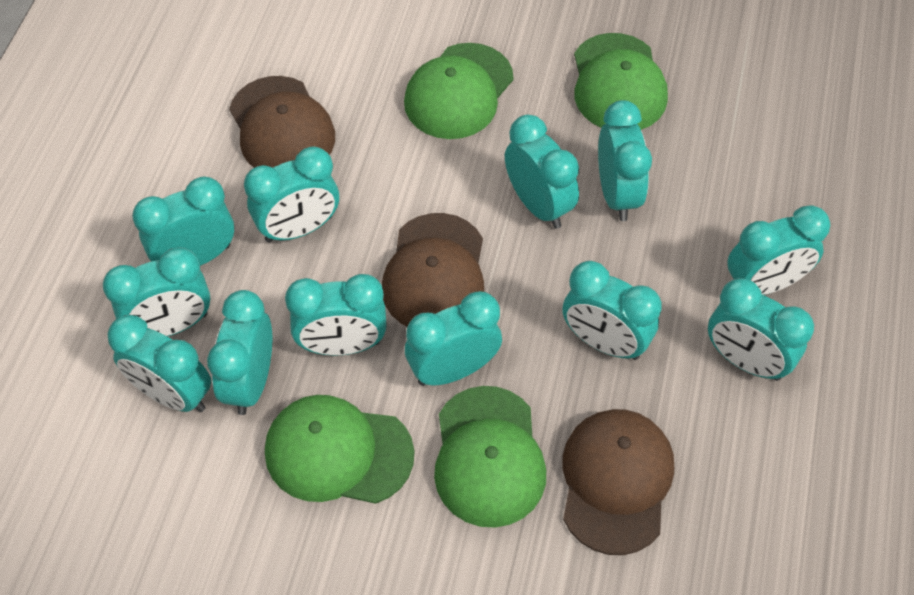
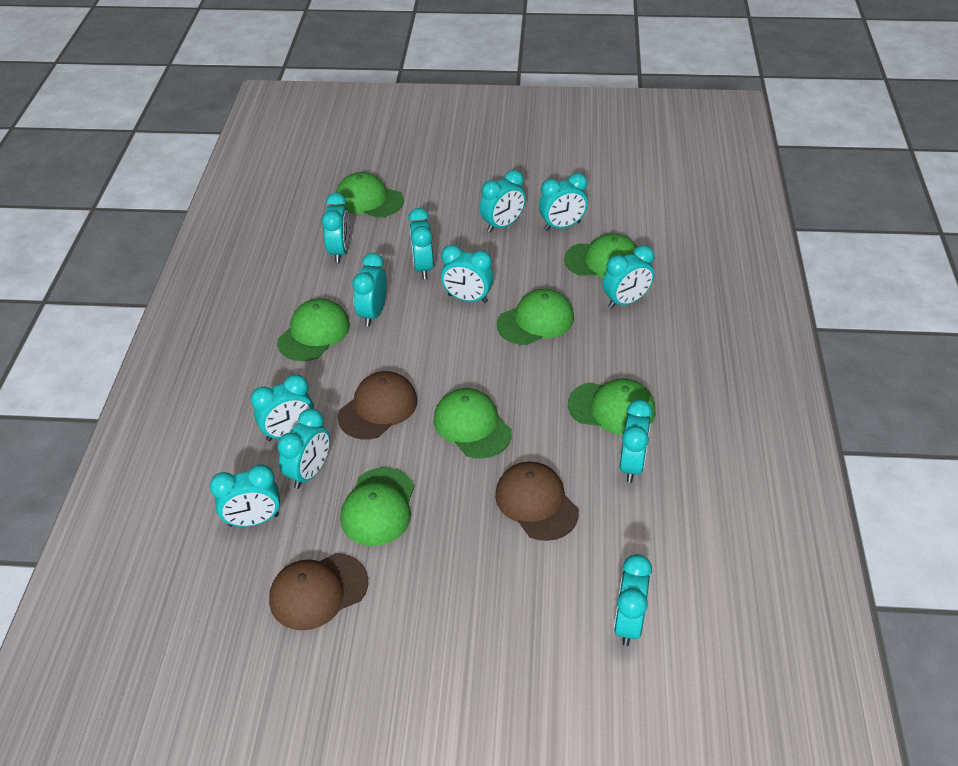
green cap: 4 -> 7

